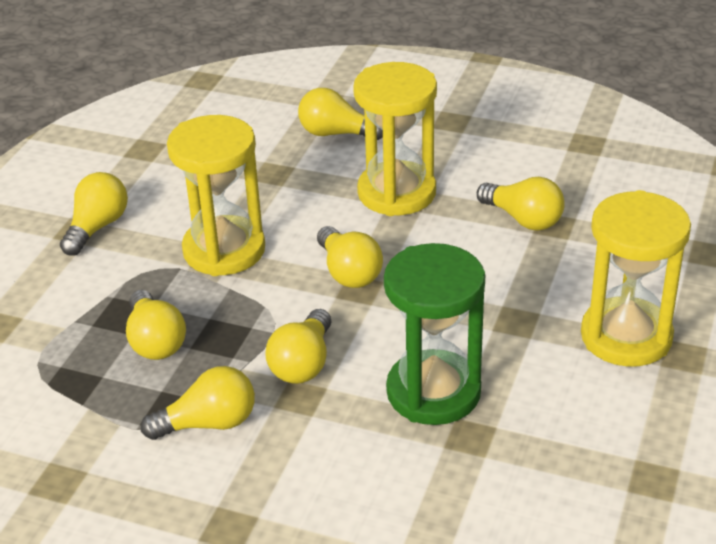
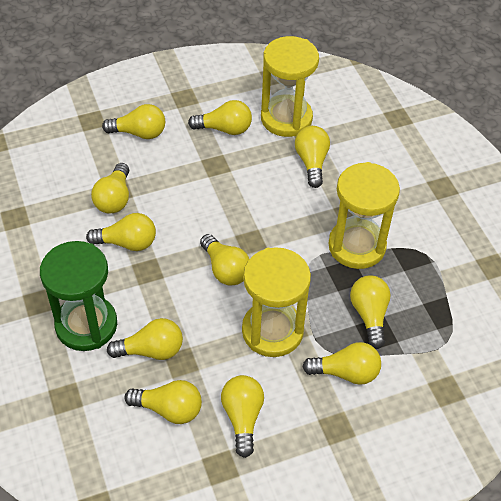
yellow light bulb: 7 -> 11

